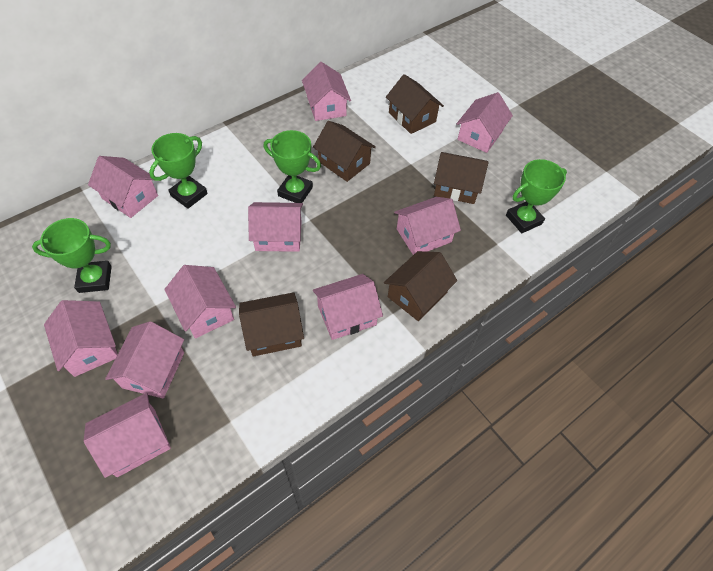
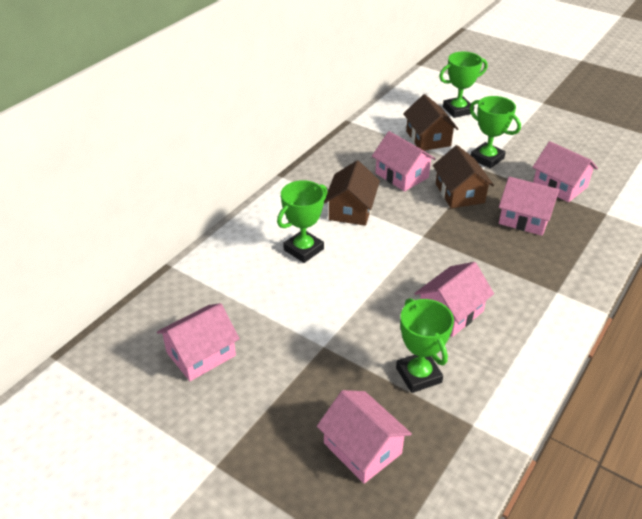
brown house: 5 -> 3
pink house: 10 -> 6

